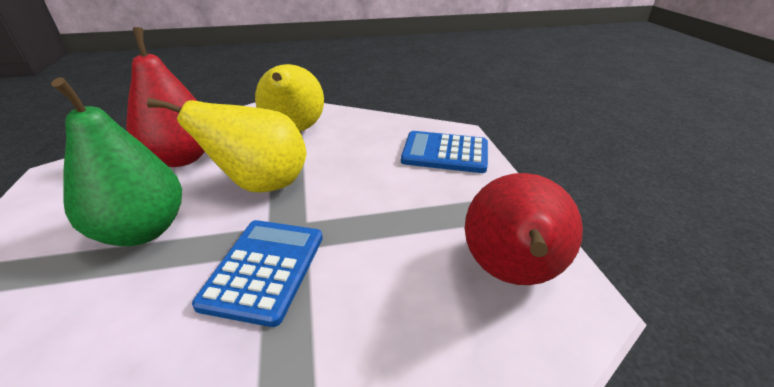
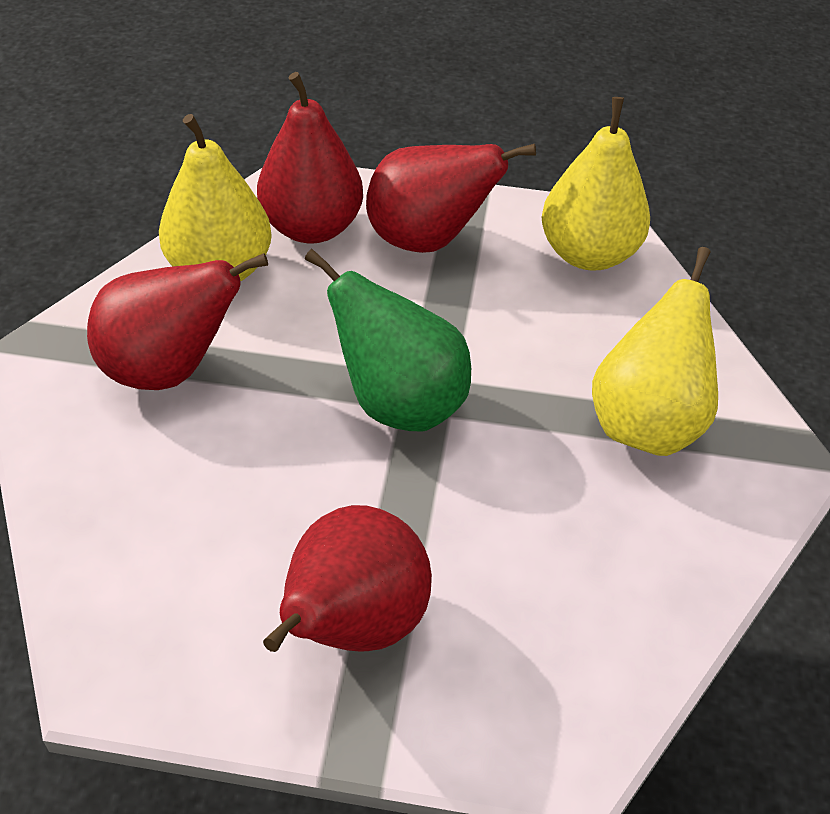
blue calculator: 2 -> 0
red pear: 2 -> 4
yellow pear: 2 -> 3

